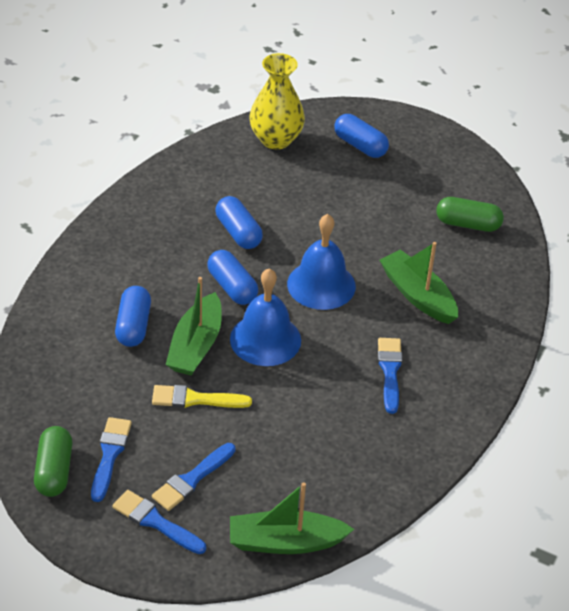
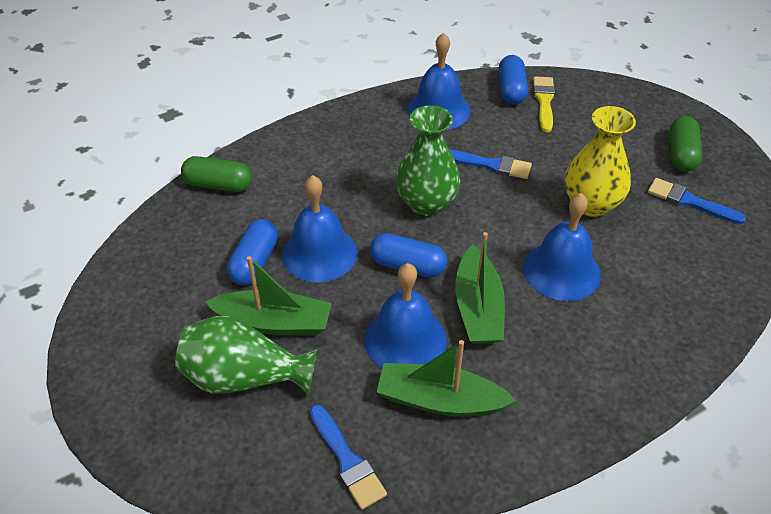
blue bell: 2 -> 4
blue brush: 4 -> 3
blue capsule: 4 -> 3
green vase: 0 -> 2

